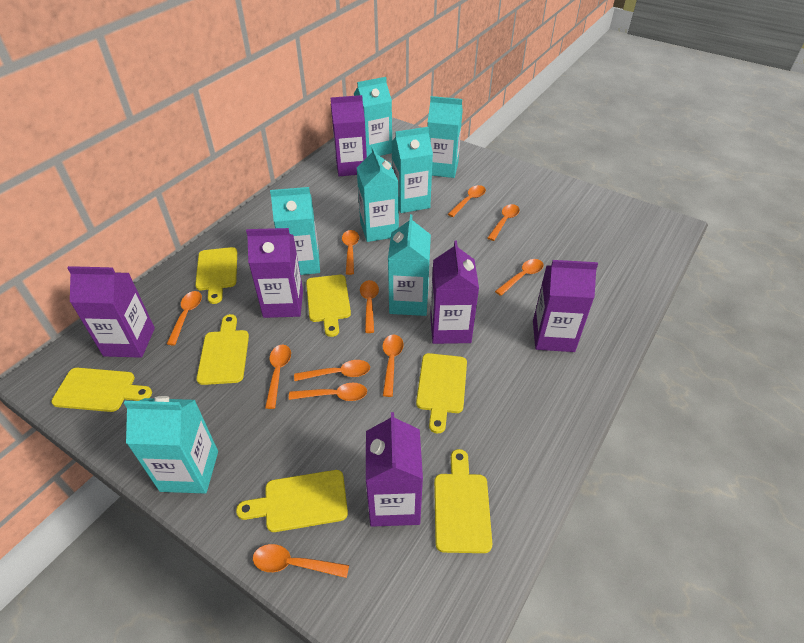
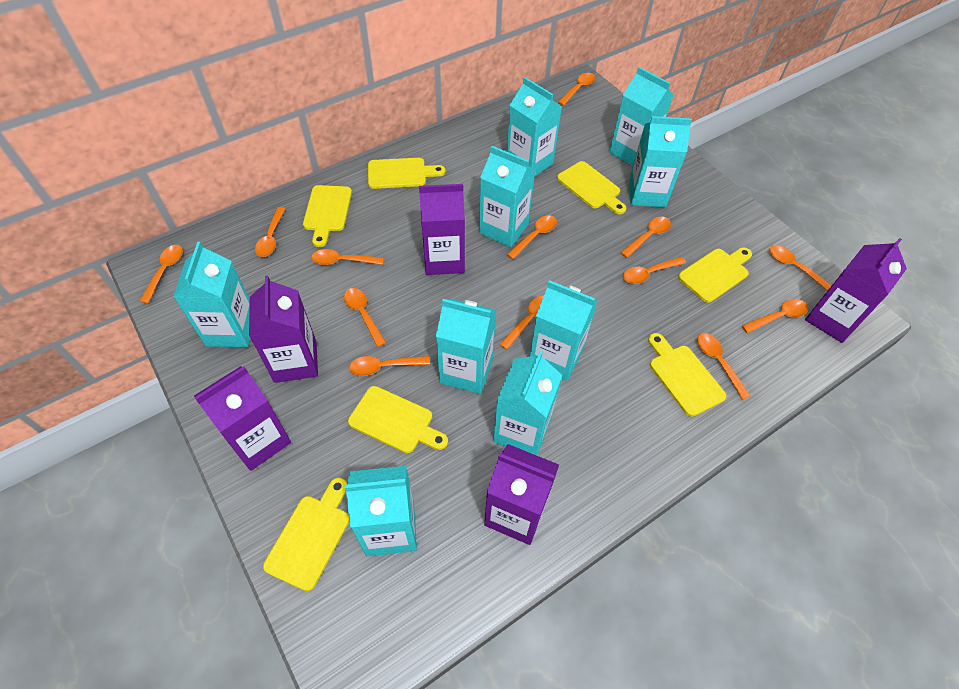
orange spoon: 11 -> 13
purple carton: 6 -> 5
turquoise carton: 7 -> 9

